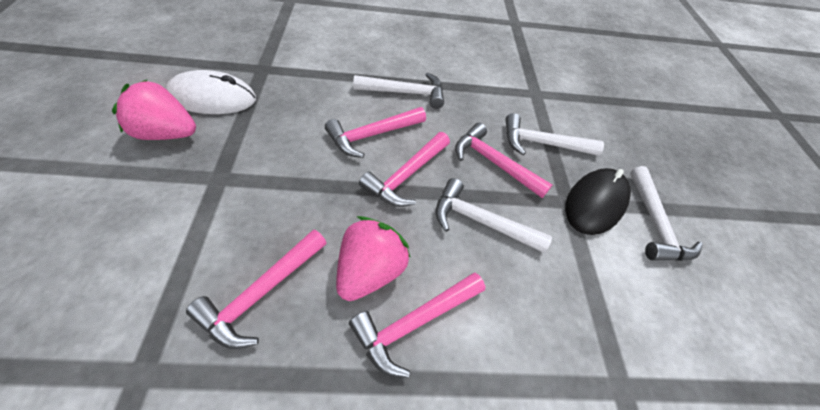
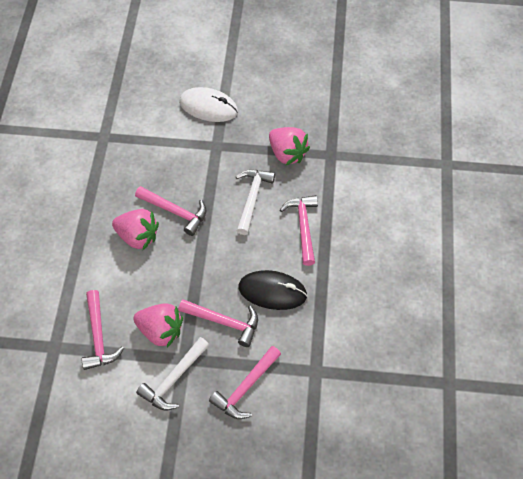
pink strawberry: 2 -> 3
white hammer: 4 -> 2

